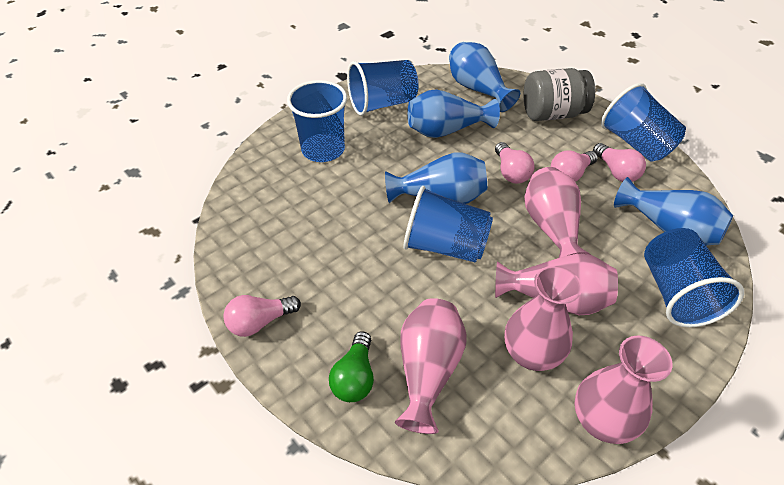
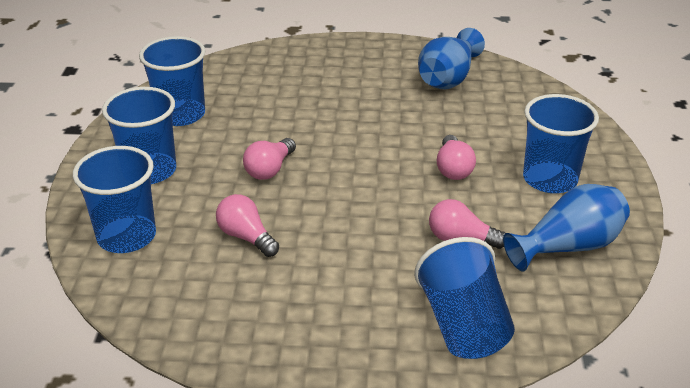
blue vase: 4 -> 2
green light bulb: 1 -> 0
grey jar: 1 -> 0
pink vase: 5 -> 0

